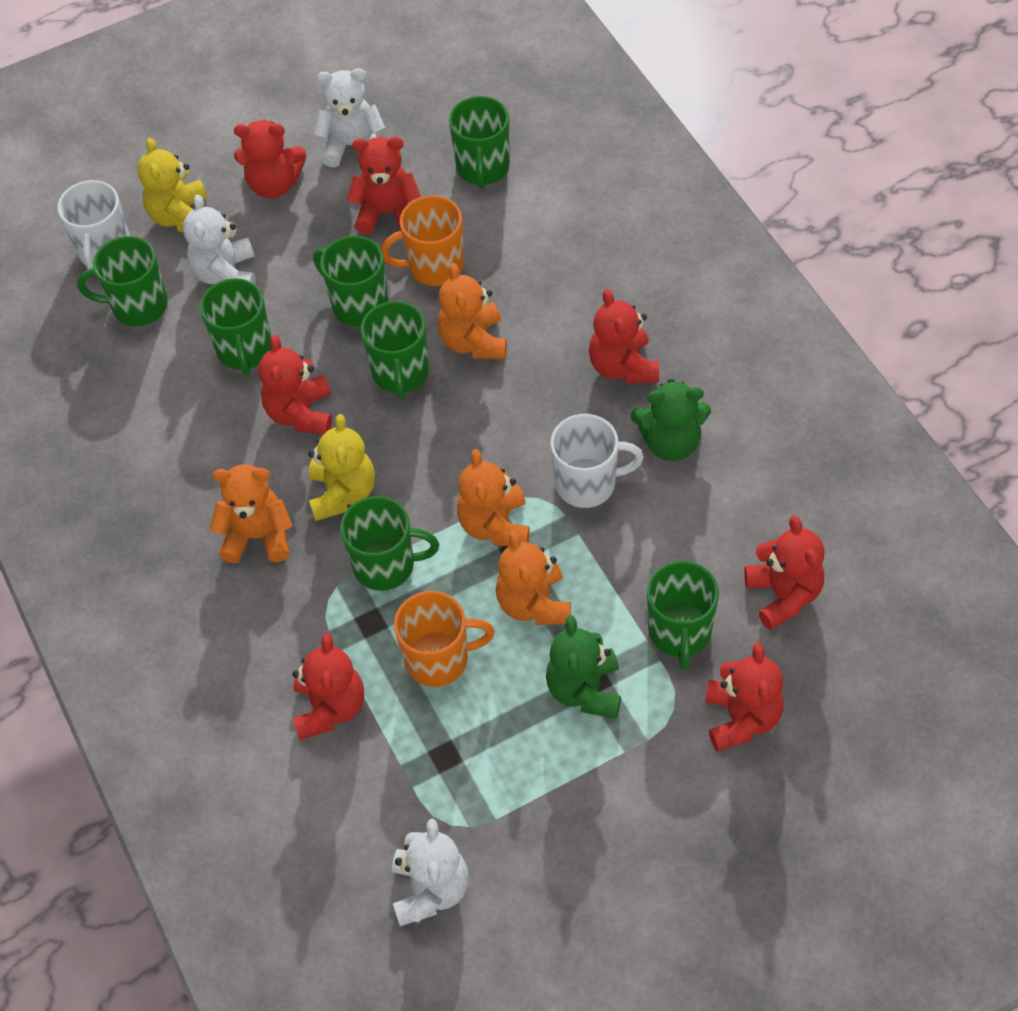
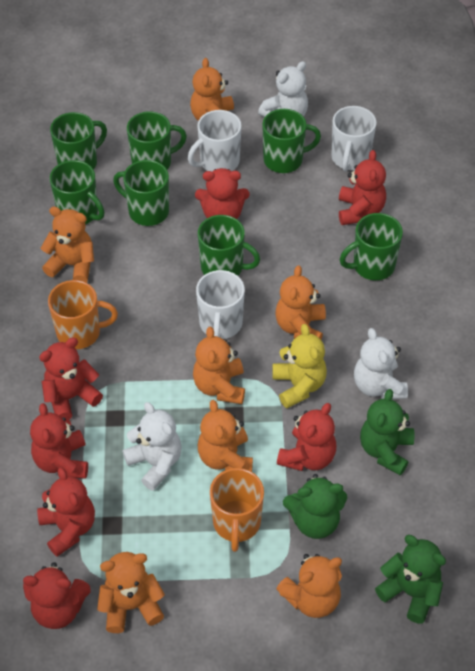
green teddy bear: 2 -> 3
orange teddy bear: 4 -> 7
white mug: 2 -> 3
yellow teddy bear: 2 -> 1

